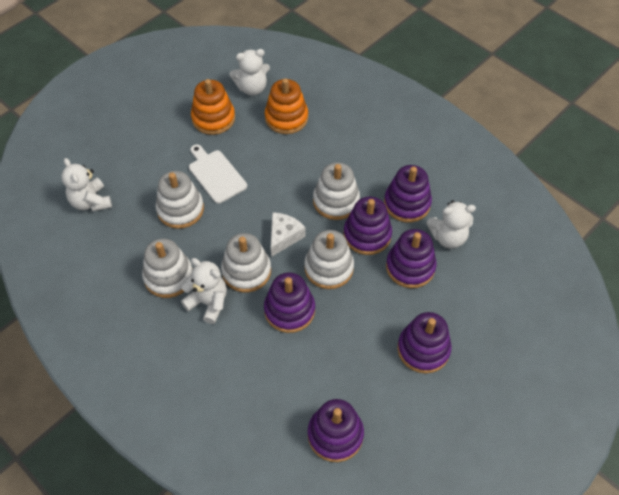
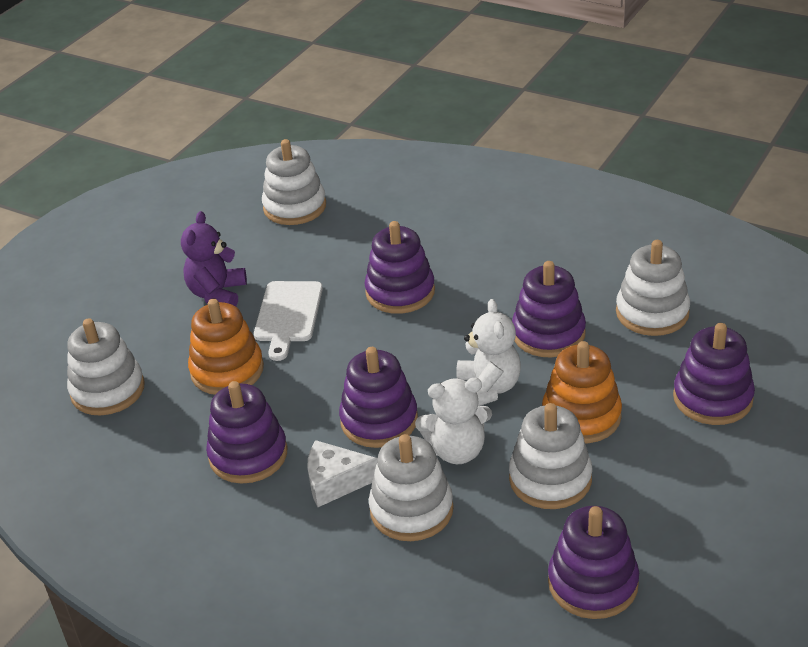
purple teddy bear: 0 -> 1
white teddy bear: 4 -> 2

